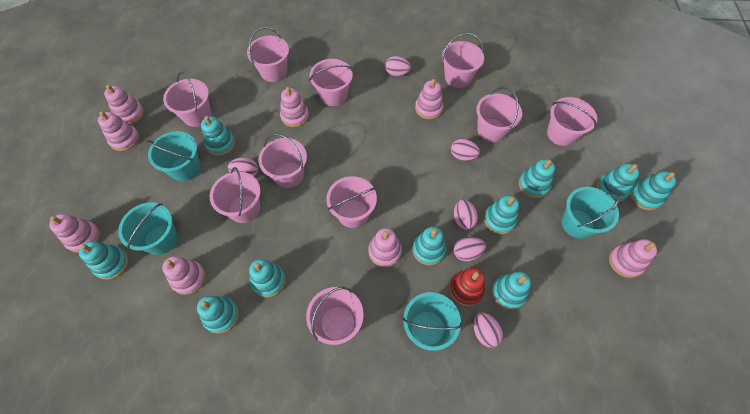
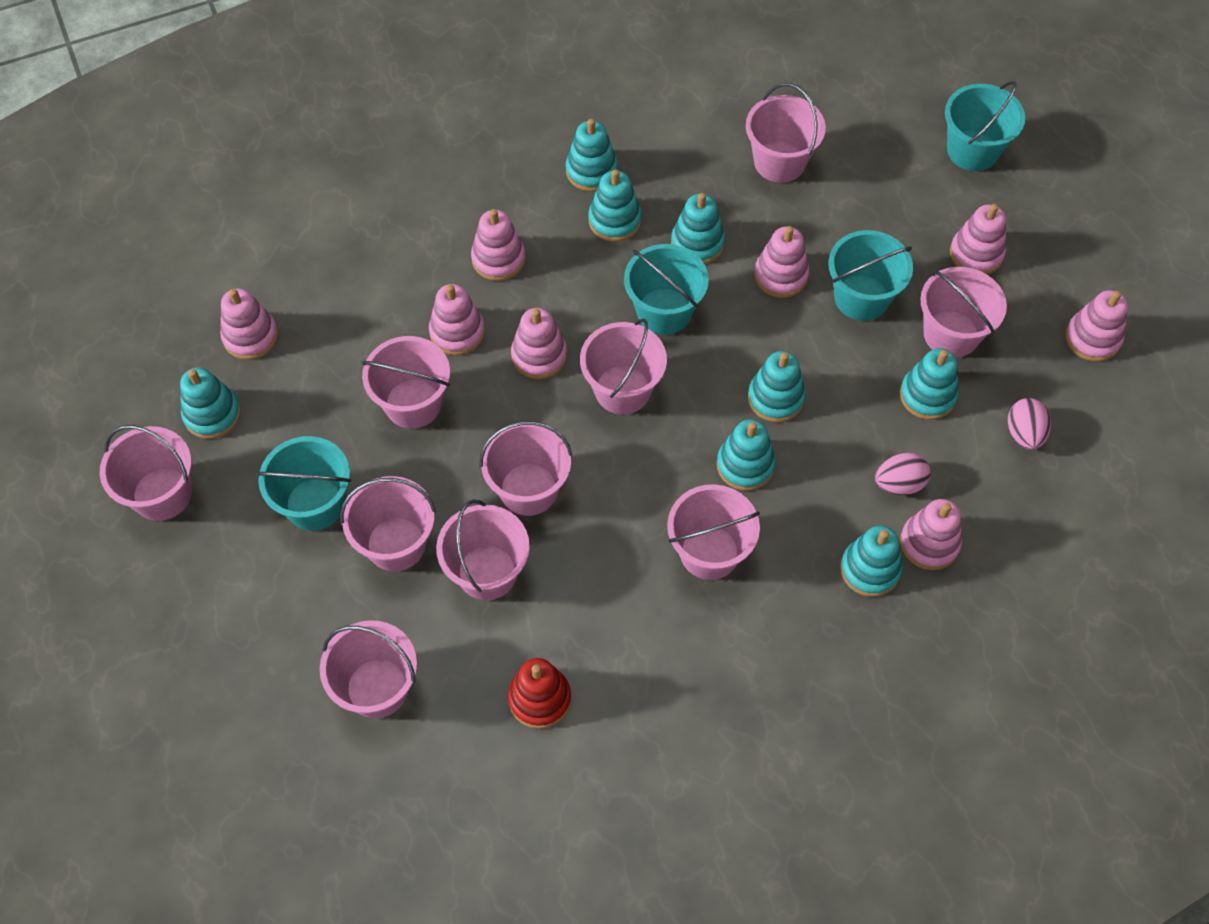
pink egg: 6 -> 2
turquoise stacking toy: 10 -> 8

